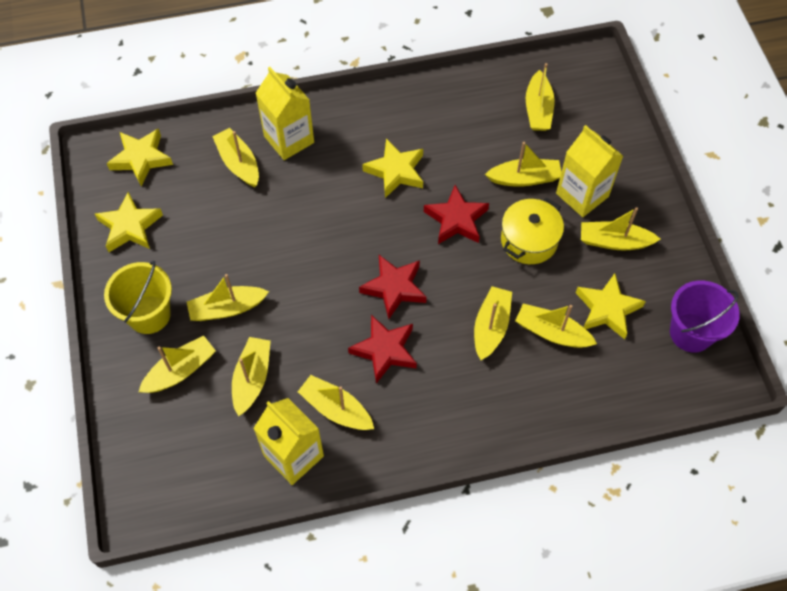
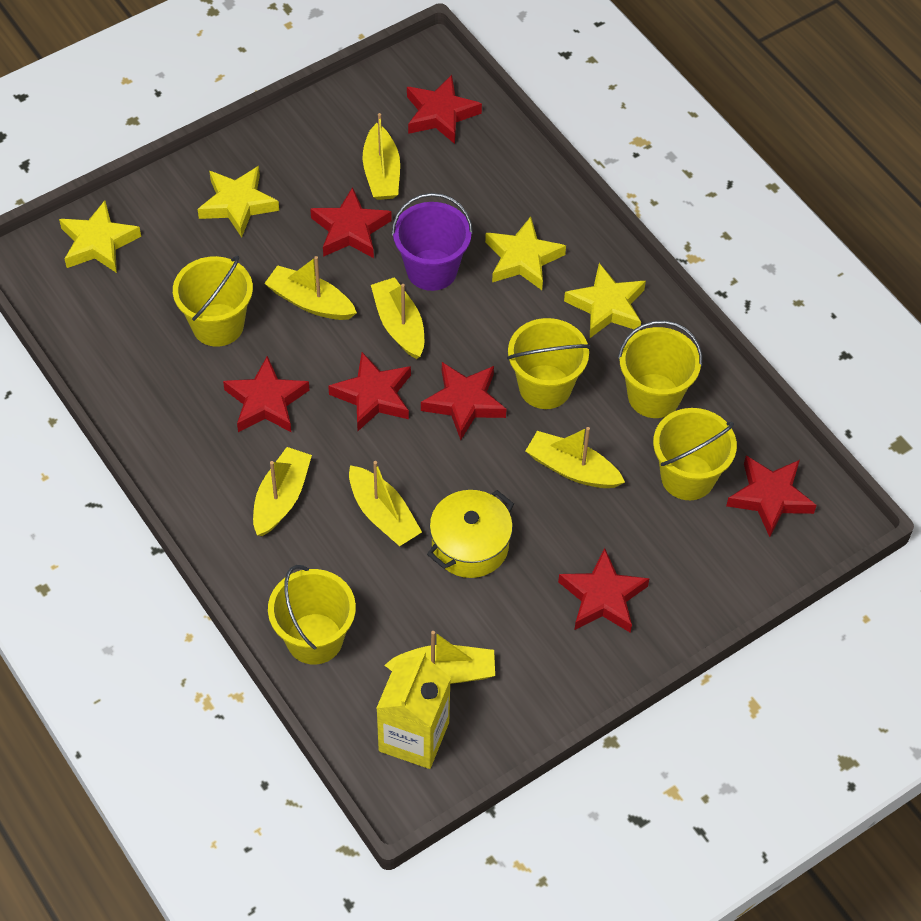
red star: 3 -> 7
yellow boat: 10 -> 7
yellow bucket: 1 -> 5
yellow carton: 3 -> 1

